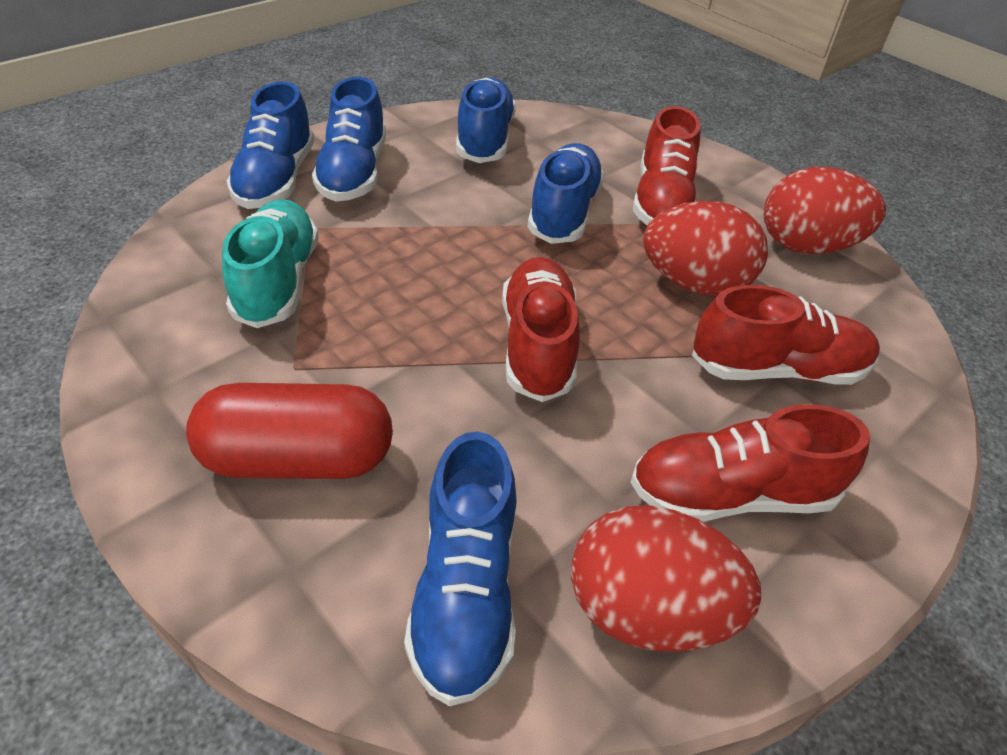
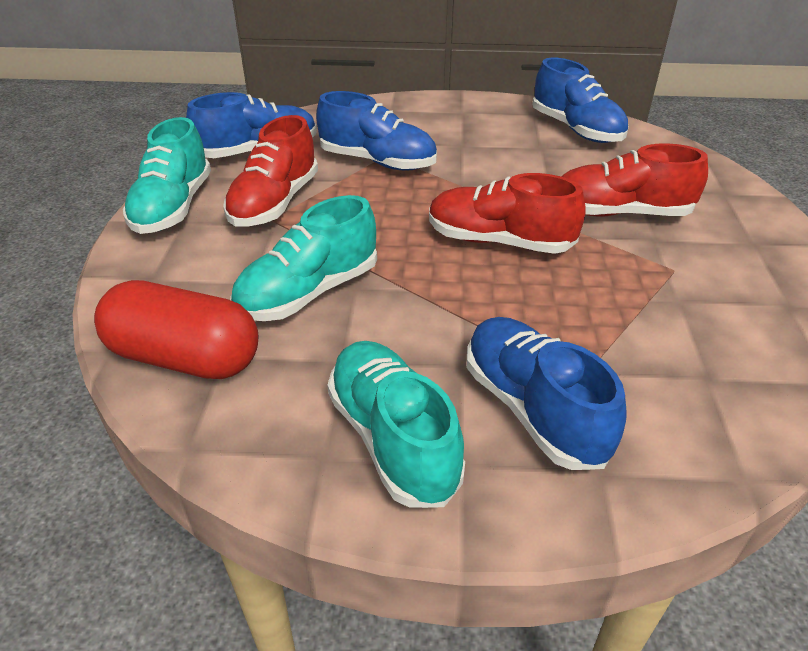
blue shoe: 5 -> 4
red egg: 3 -> 0
red shoe: 4 -> 3
turquoise shoe: 1 -> 3

